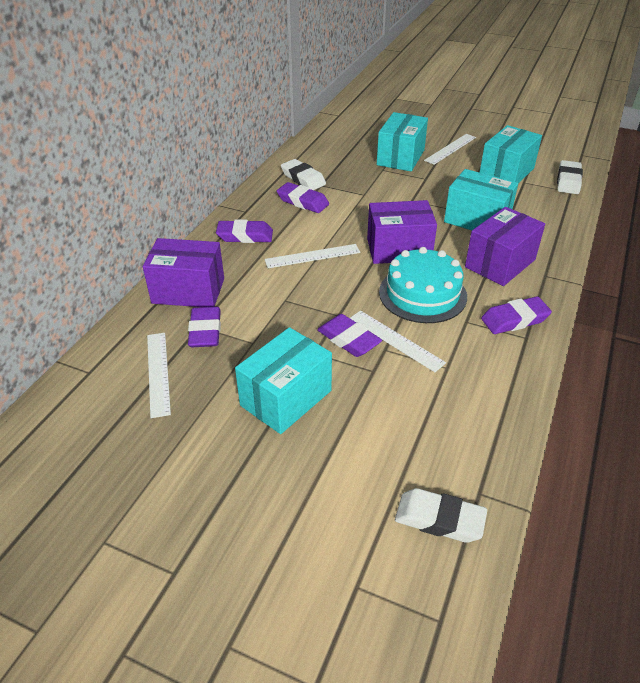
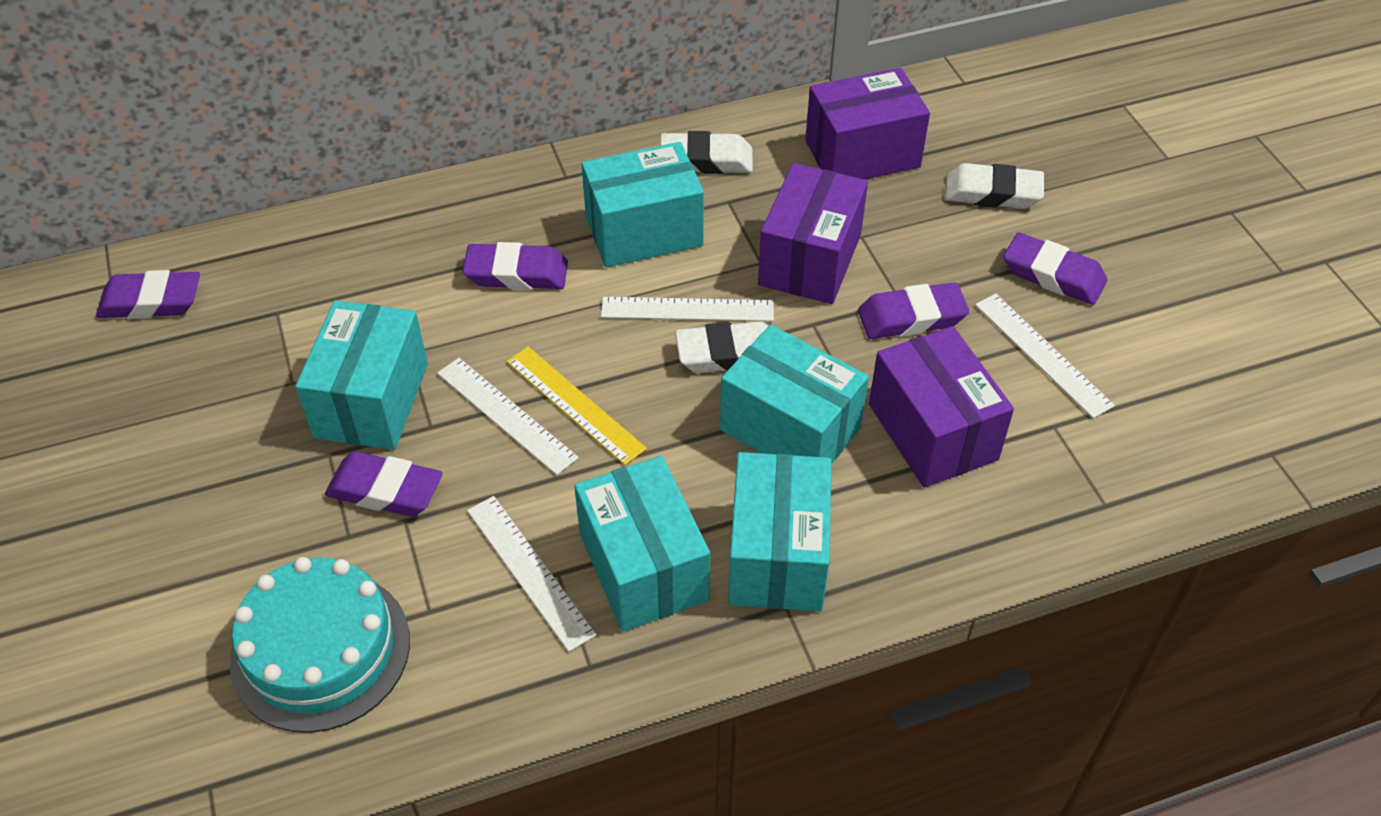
turquoise box: 4 -> 5
yellow ruler: 0 -> 1

